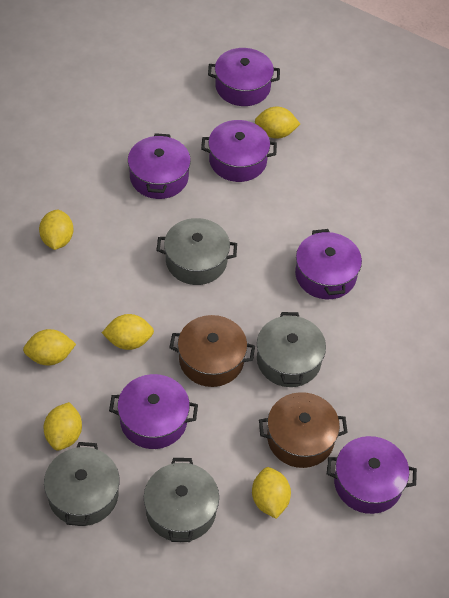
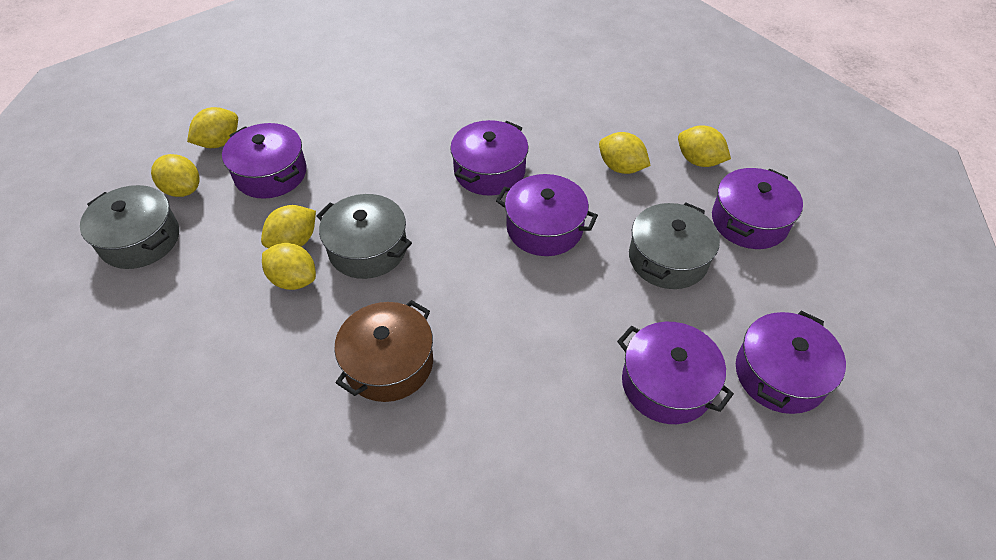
brown pot: 2 -> 1
grey pot: 4 -> 3

